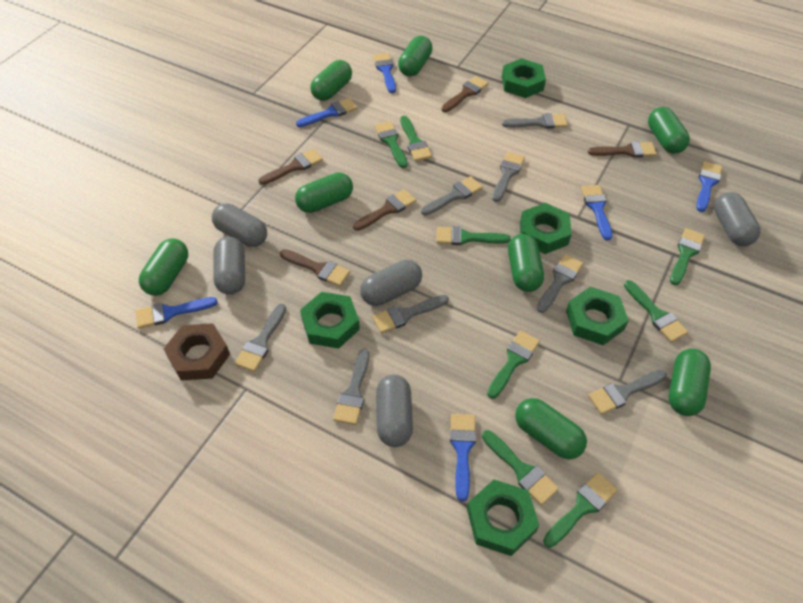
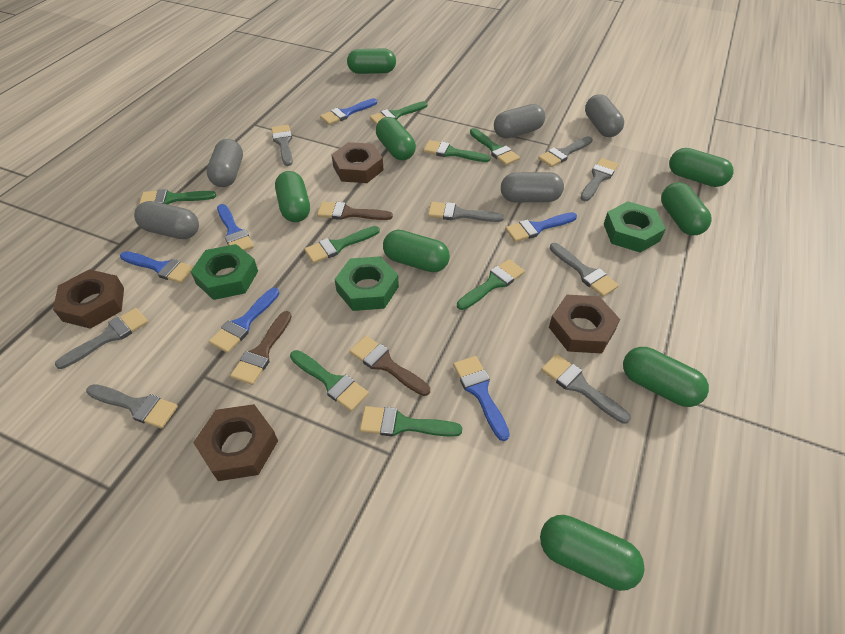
brown brush: 5 -> 3
brown nut: 1 -> 4
green nut: 5 -> 3

